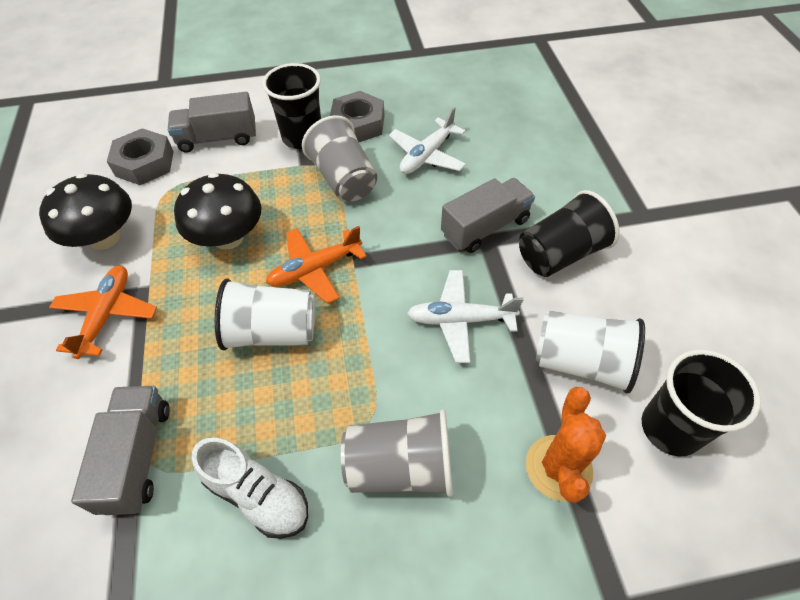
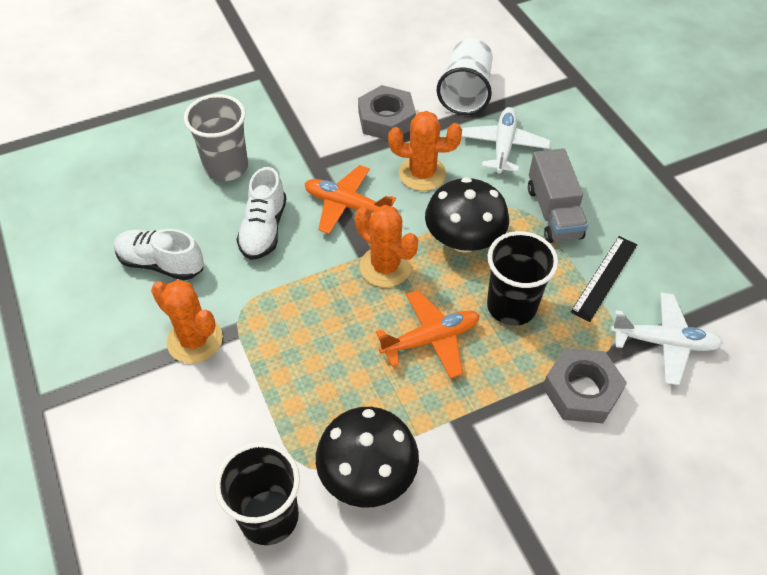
black cup: 3 -> 2
black ruler: 0 -> 1
grey cup: 2 -> 1
grey truck: 3 -> 1
orange cactus: 1 -> 3
white cup: 2 -> 1
white shoe: 1 -> 2

